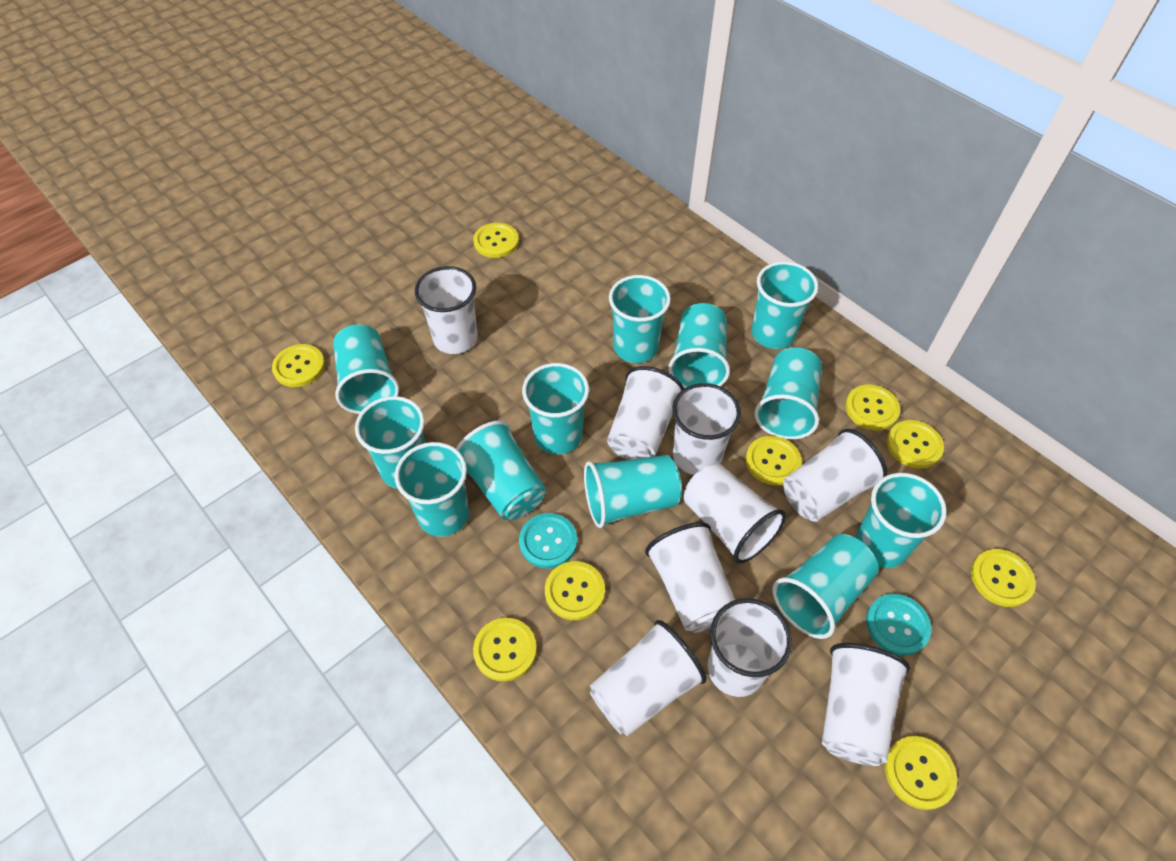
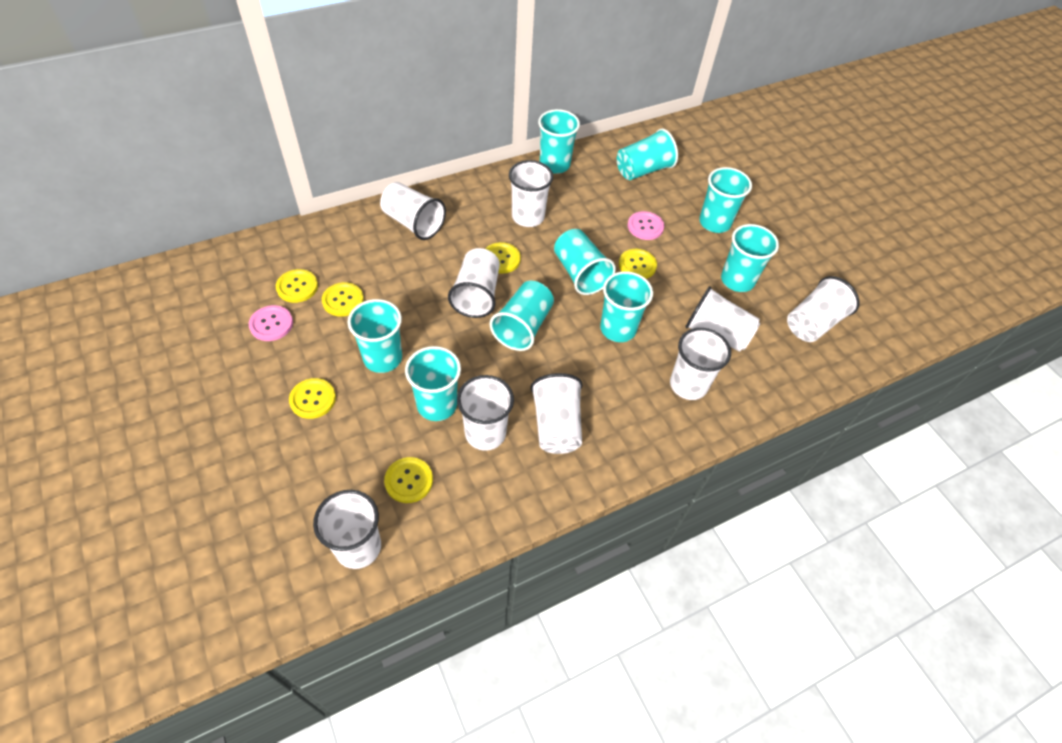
pink button: 0 -> 2
turquoise button: 2 -> 0
turquoise cup: 12 -> 9
yellow button: 9 -> 6

